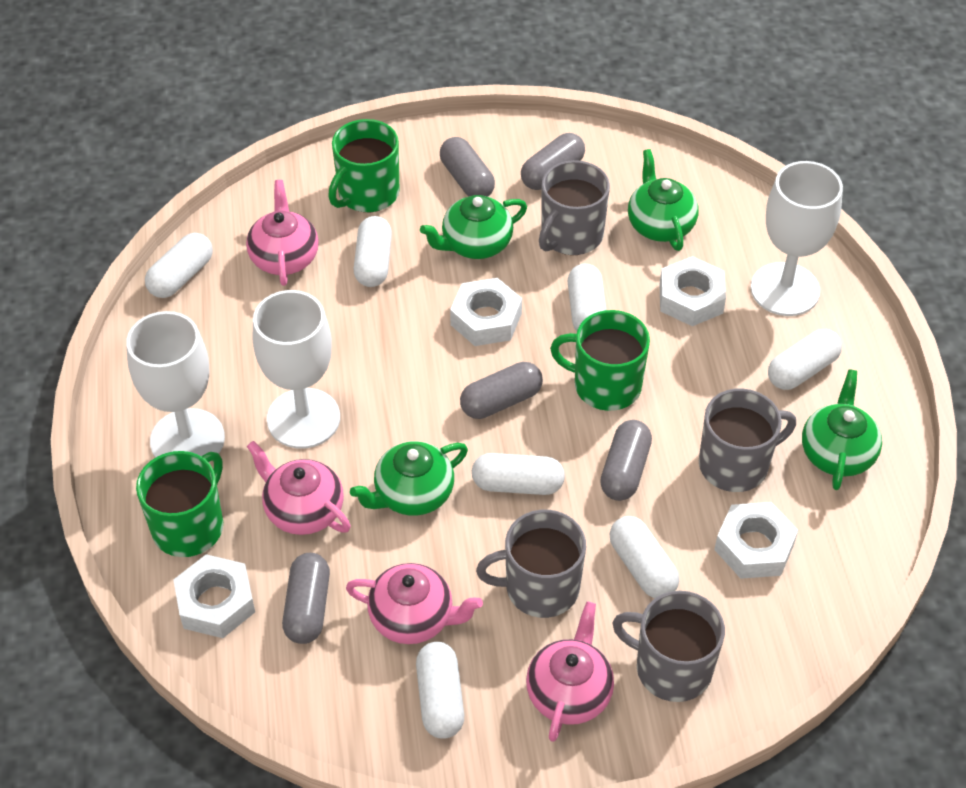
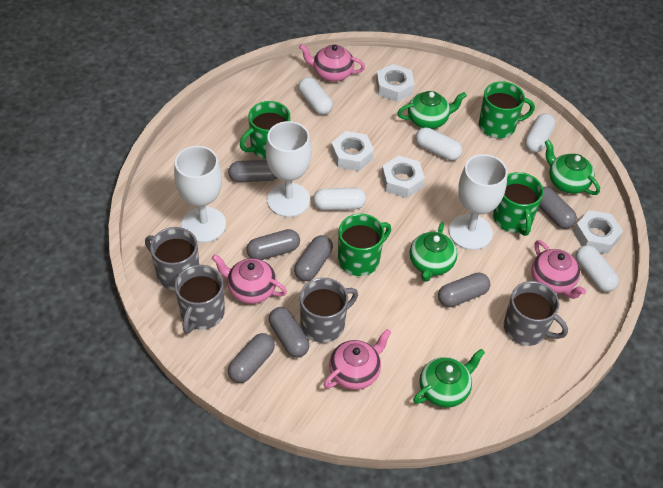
green mug: 3 -> 4
grey capsule: 5 -> 7
white capsule: 7 -> 5

